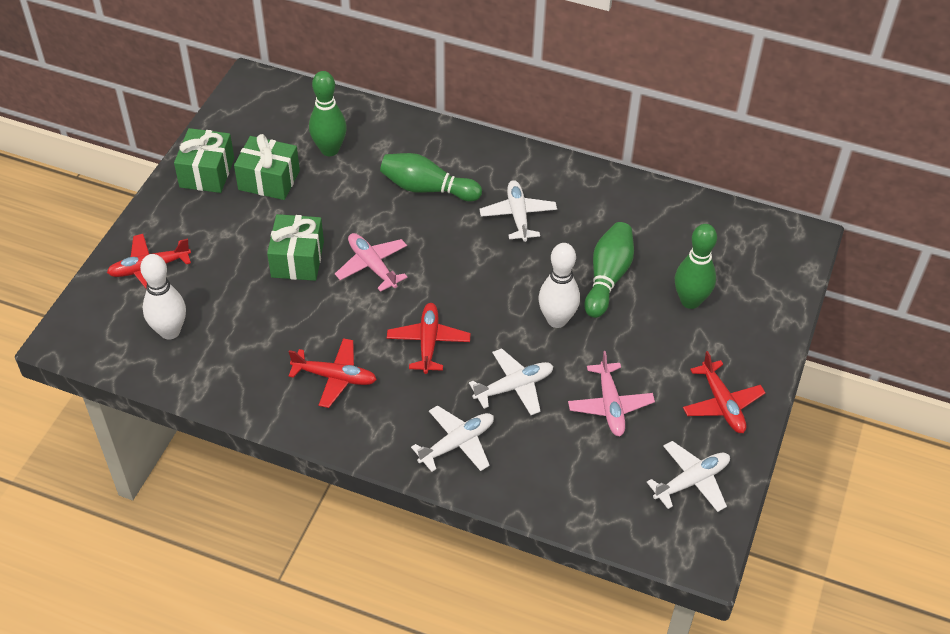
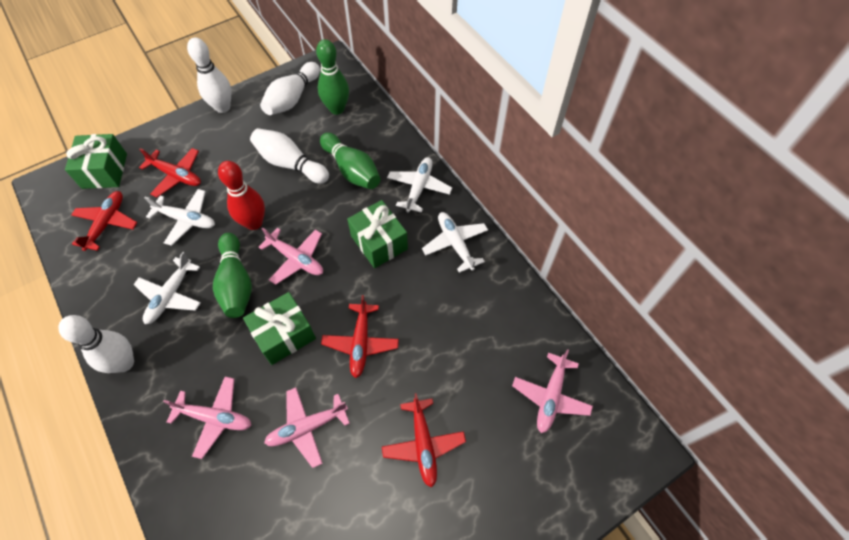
green bowling pin: 4 -> 3
pink plane: 2 -> 4
red bowling pin: 0 -> 1
white bowling pin: 2 -> 4

